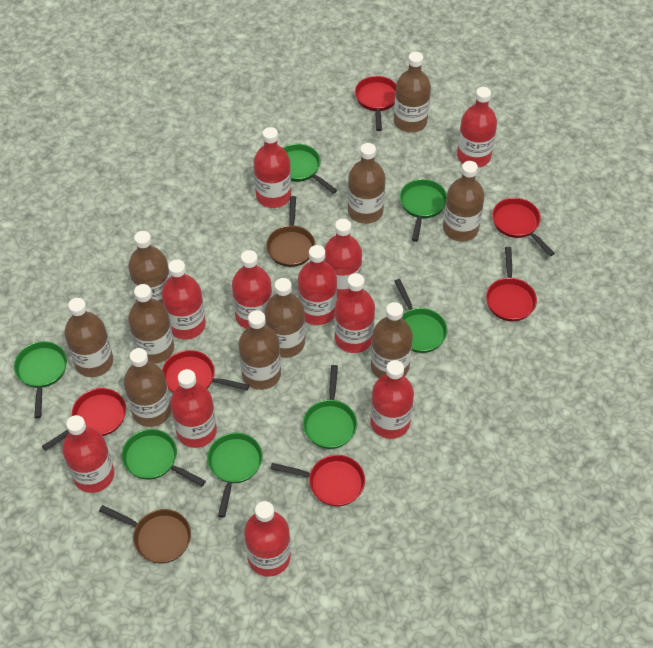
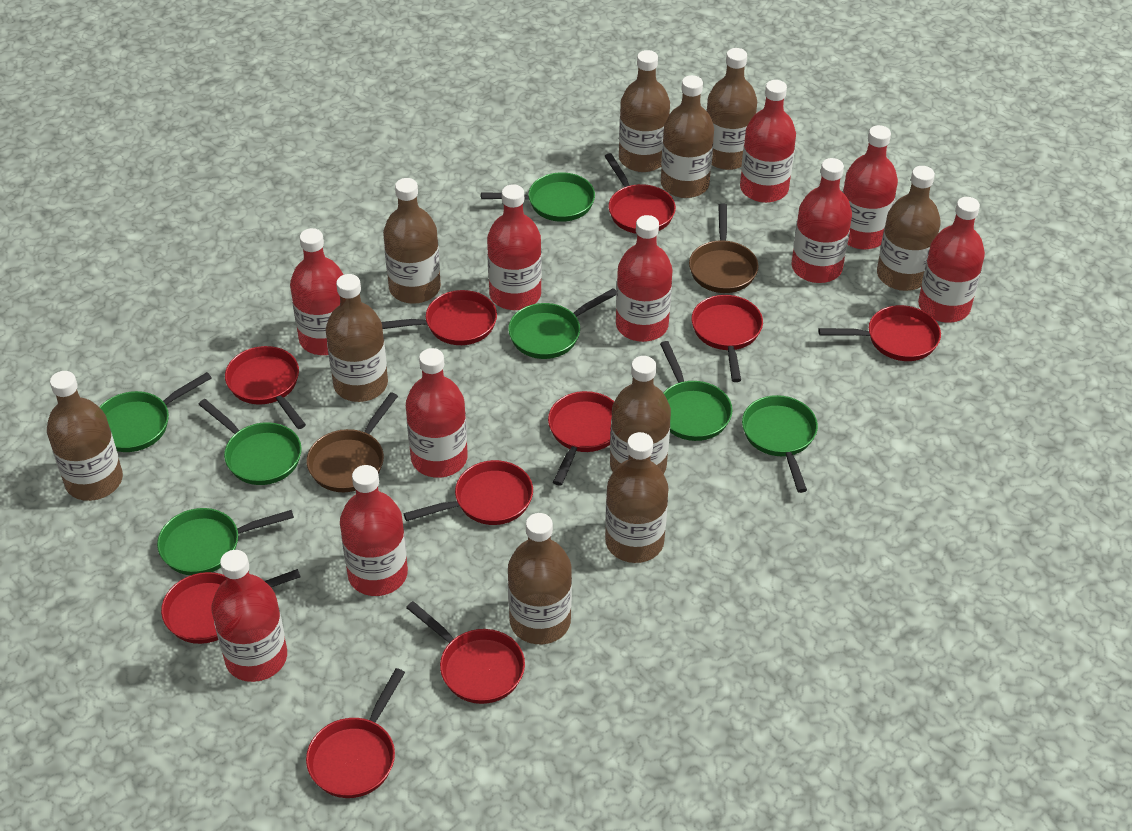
red bottle: 11 -> 10
red pan: 6 -> 10

